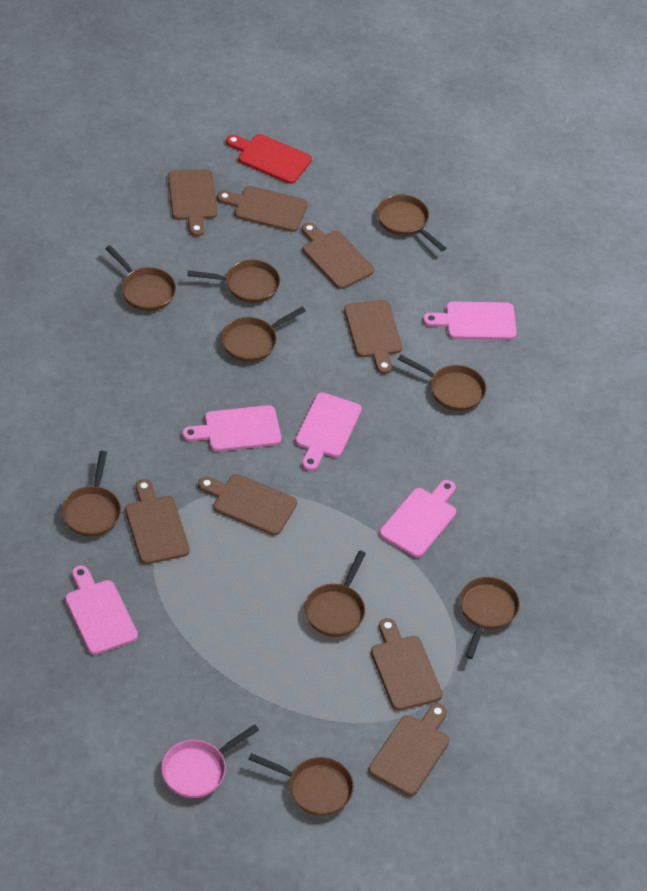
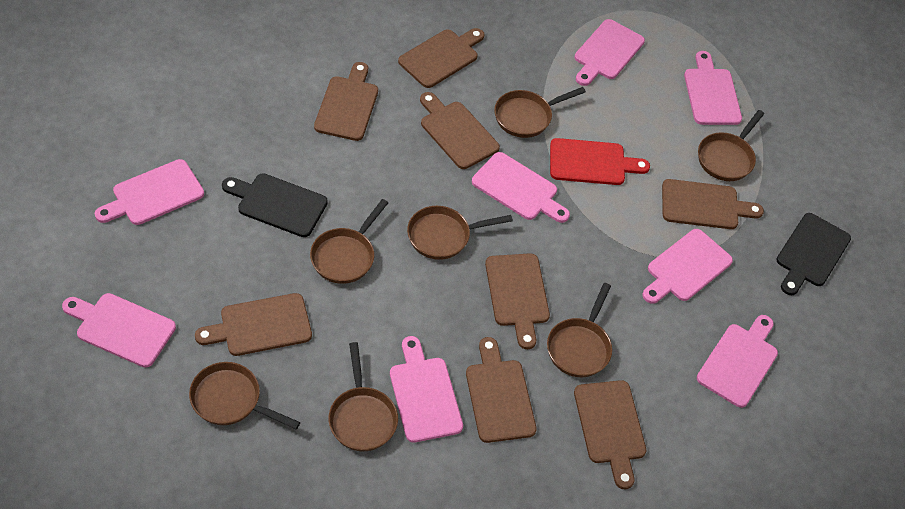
black cutting board: 0 -> 2
brown pan: 9 -> 7
pink cutting board: 5 -> 8
pink pan: 1 -> 0

